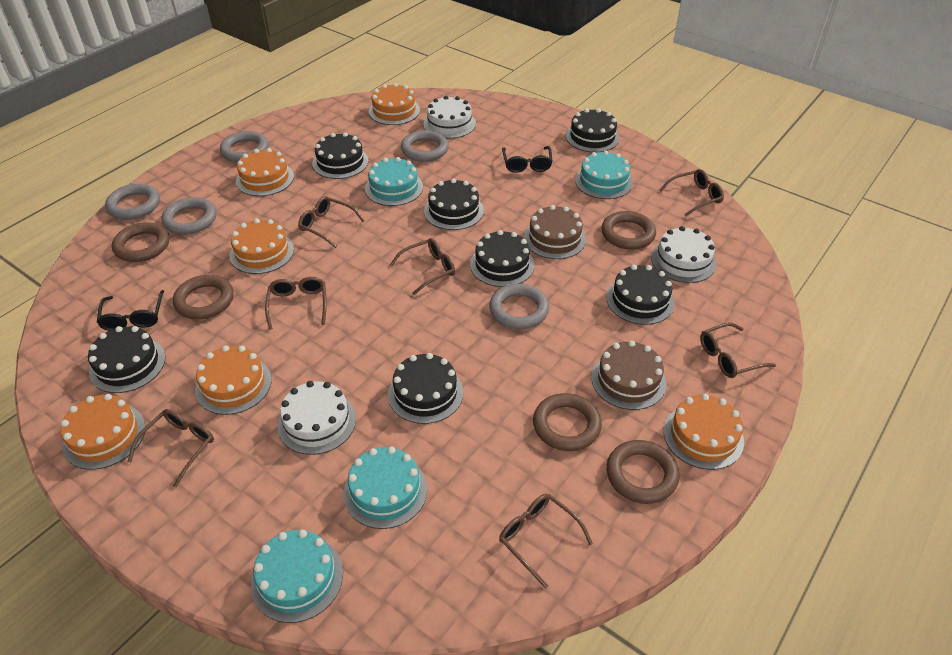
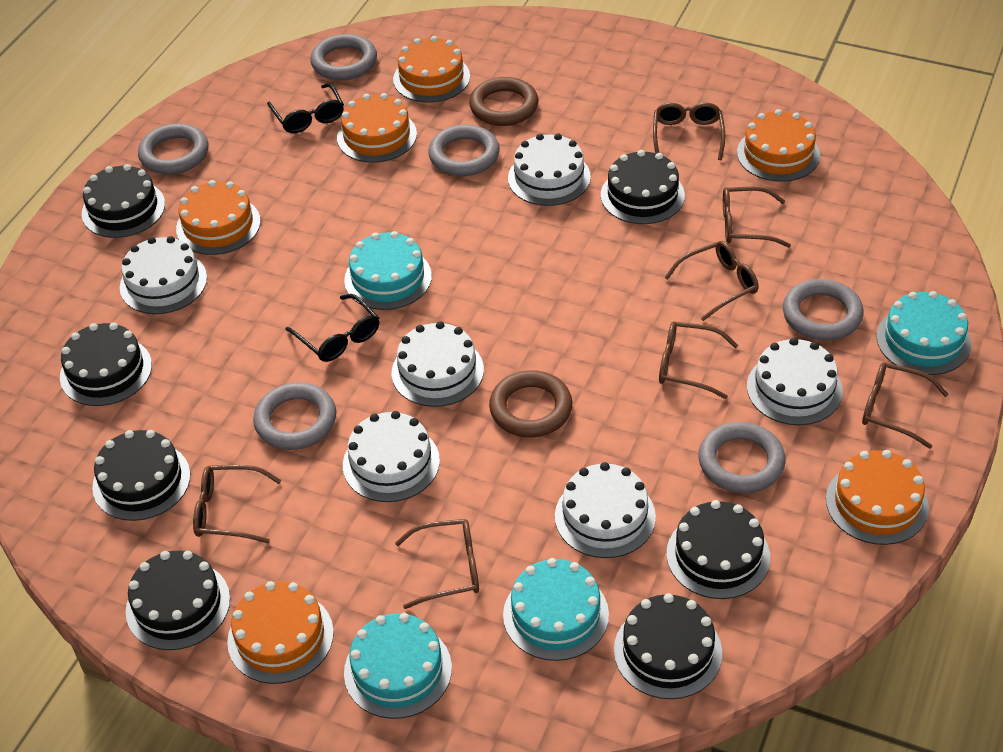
brown cake: 2 -> 0
brown ring: 5 -> 2
grey ring: 5 -> 6
white cake: 3 -> 6

